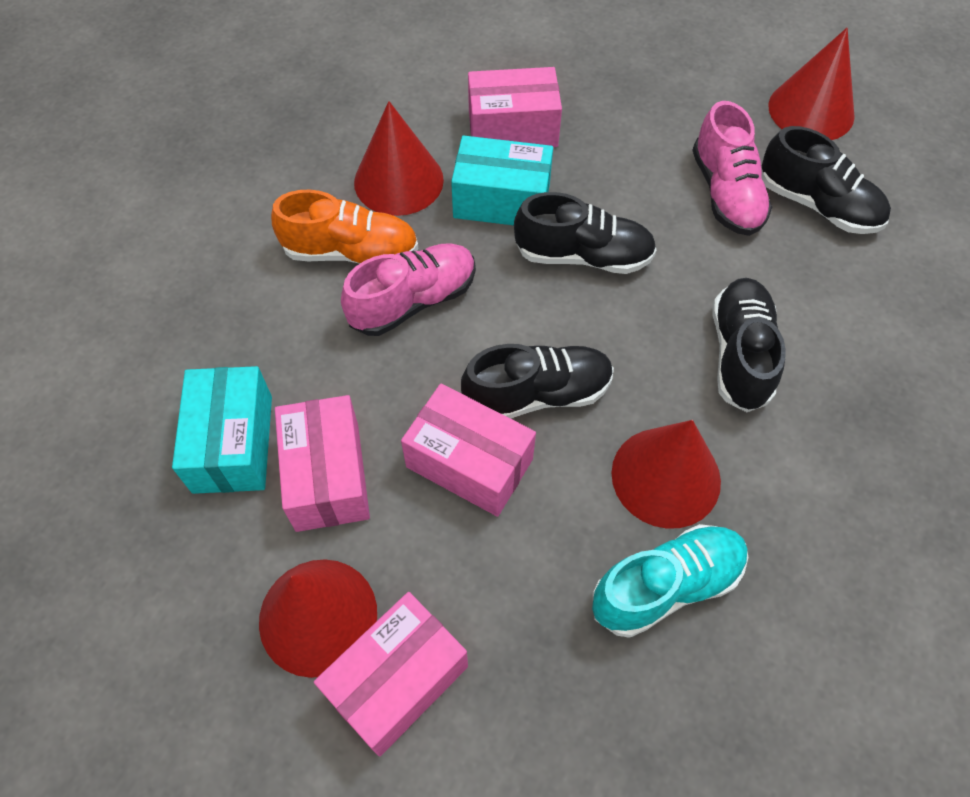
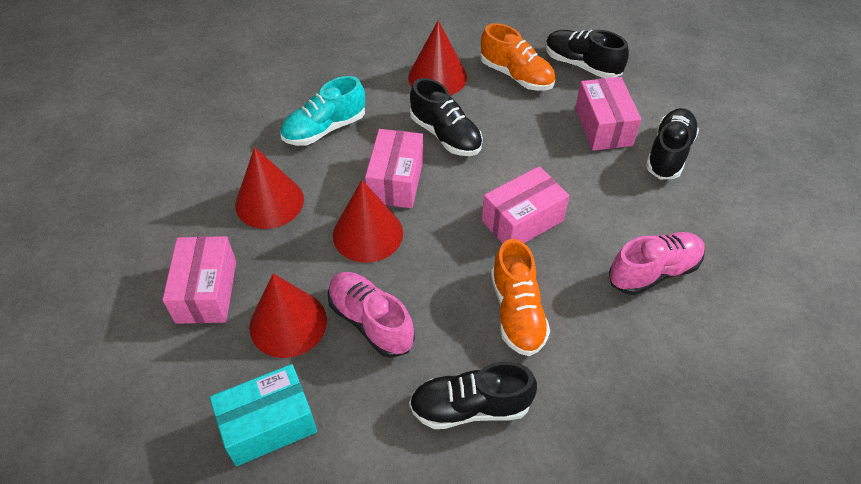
orange shoe: 1 -> 2
turquoise box: 2 -> 1

